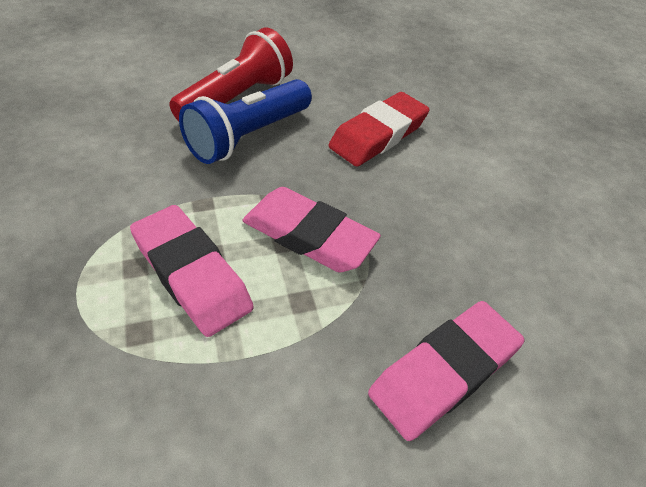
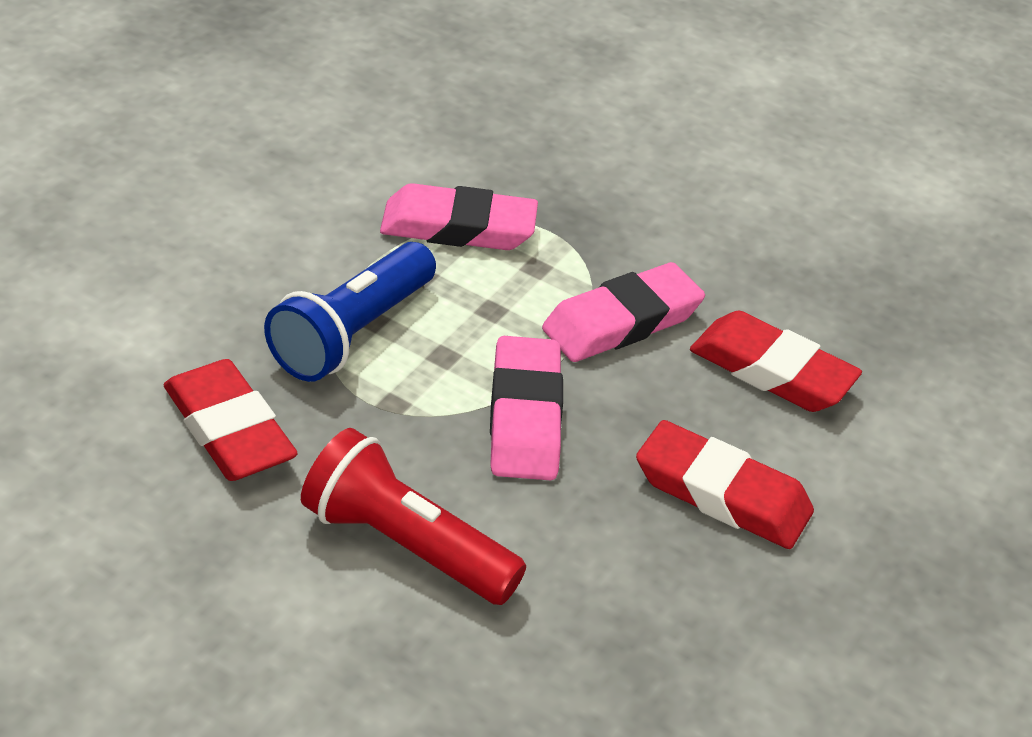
red eraser: 1 -> 3

